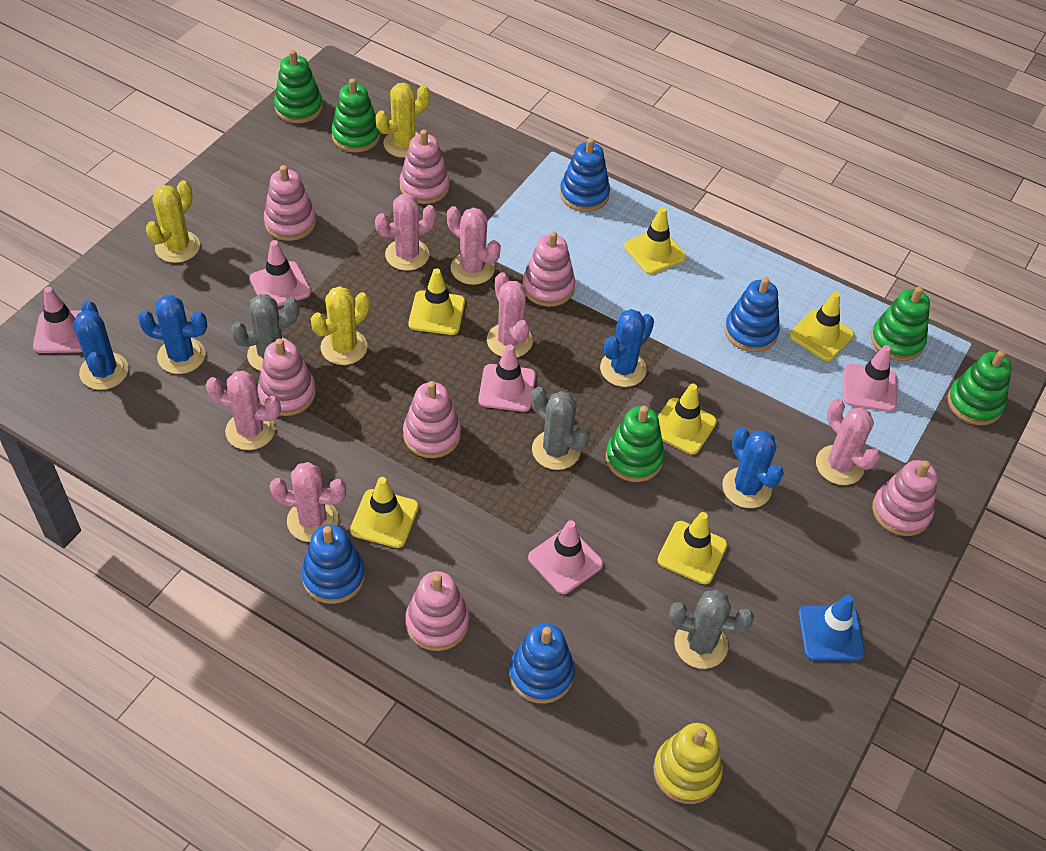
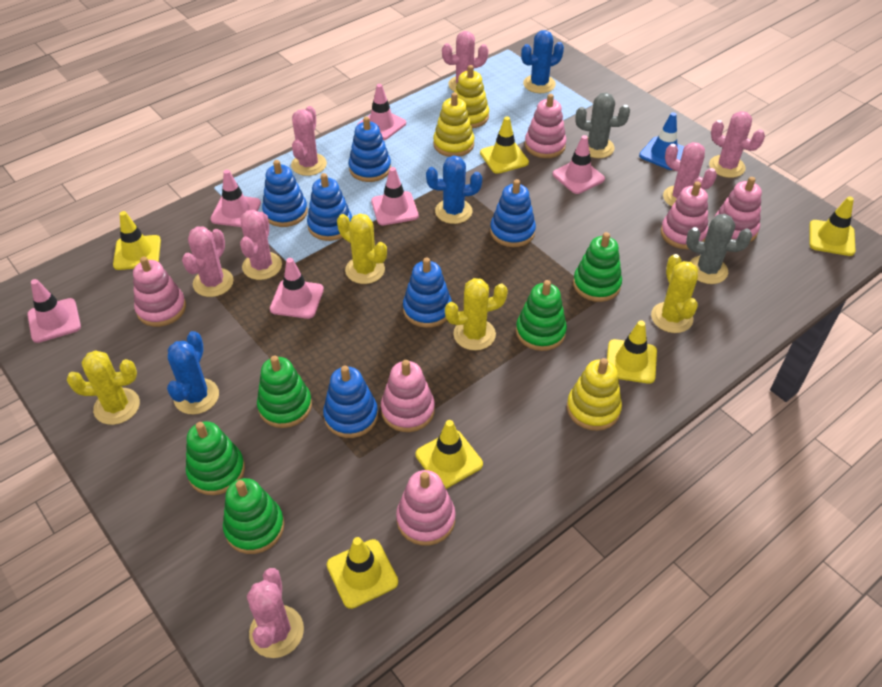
blue cactus: 4 -> 3
blue stacking toy: 4 -> 6
grey cactus: 3 -> 2
pink cactus: 6 -> 7
pink stacking toy: 7 -> 6
pink traffic cone: 5 -> 6
yellow cactus: 3 -> 4
yellow stacking toy: 1 -> 3

